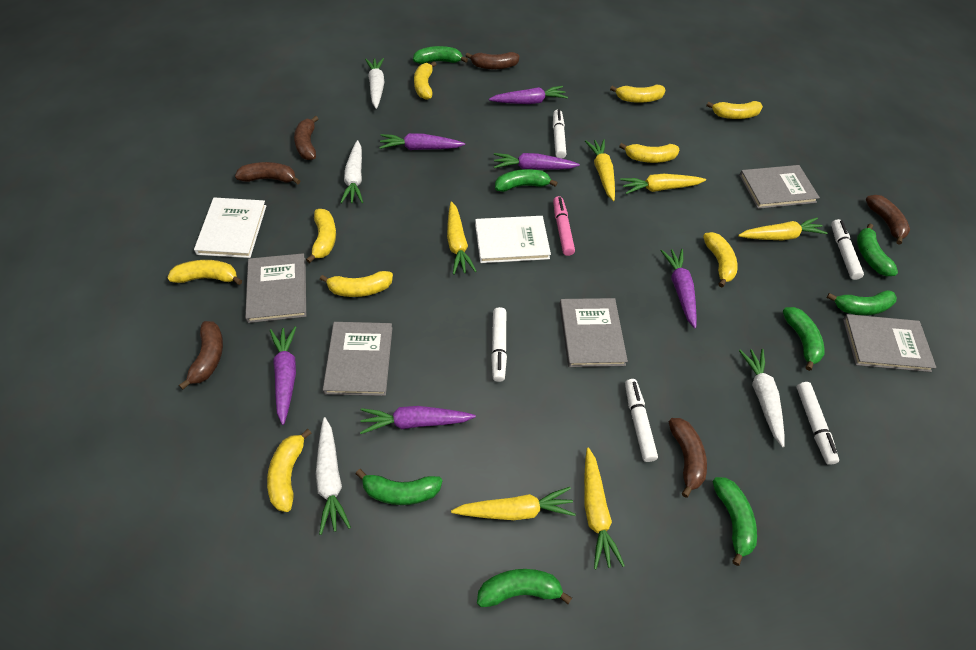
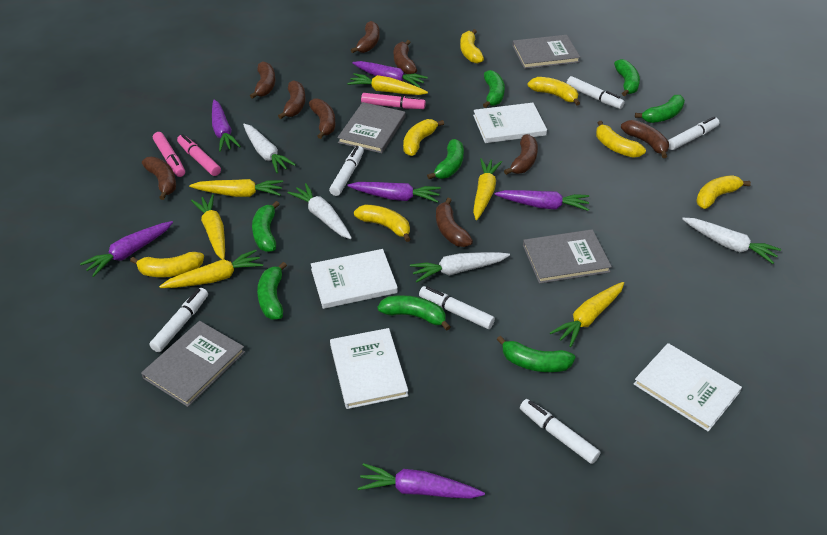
brown banana: 6 -> 9
grey book: 5 -> 4
pink marker: 1 -> 3
white book: 2 -> 4
white marker: 5 -> 6
yellow banana: 9 -> 7

